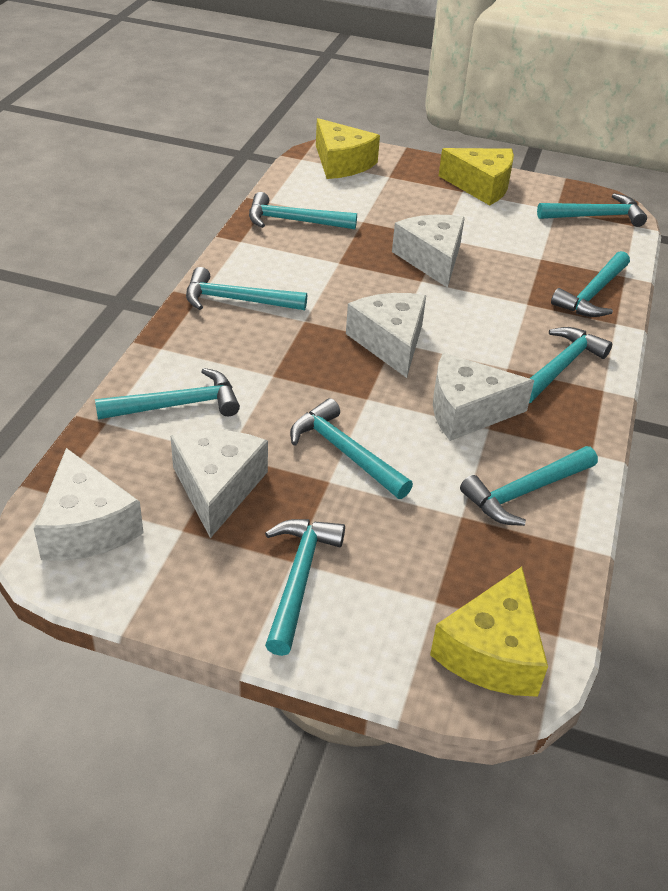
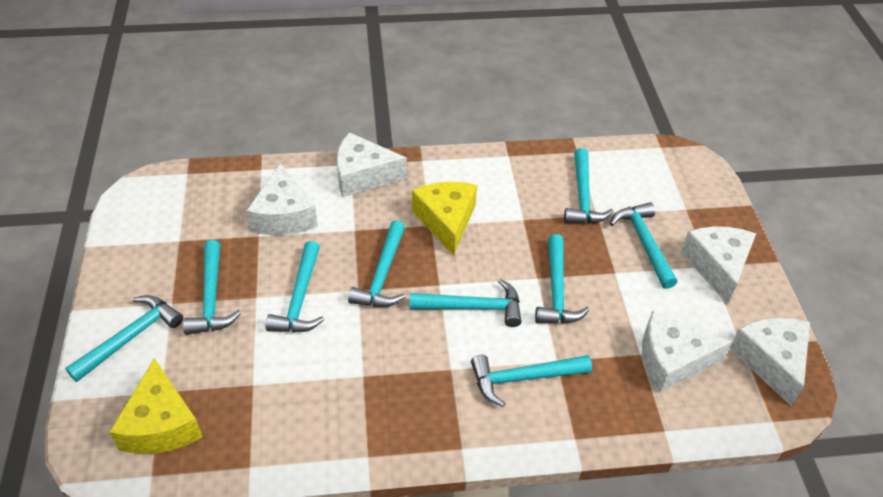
yellow cheese: 3 -> 2

